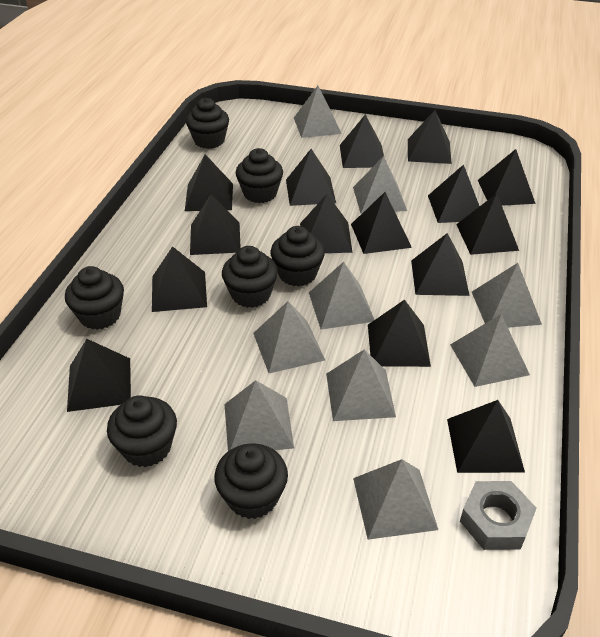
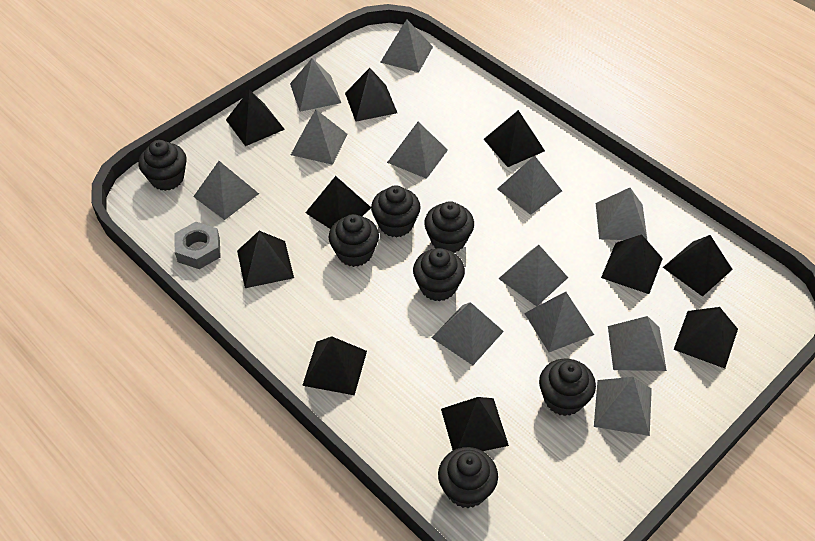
black pyramid: 15 -> 10
grey pyramid: 9 -> 12

